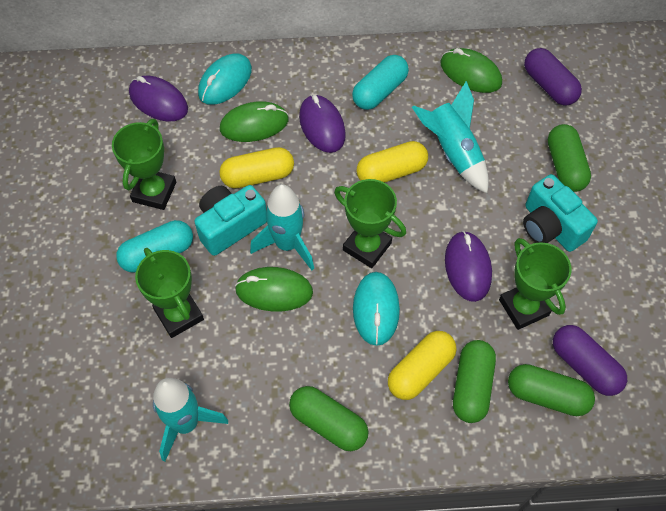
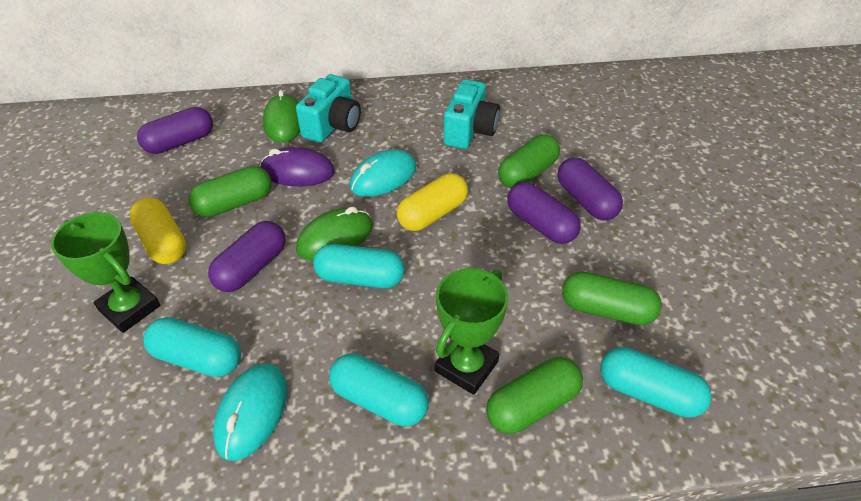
green mouse: 3 -> 2
green trophy: 4 -> 2
purple capsule: 2 -> 4
purple mouse: 3 -> 1
turquoise capsule: 2 -> 4
turquoise rocket: 3 -> 0
yellow capsule: 3 -> 2

